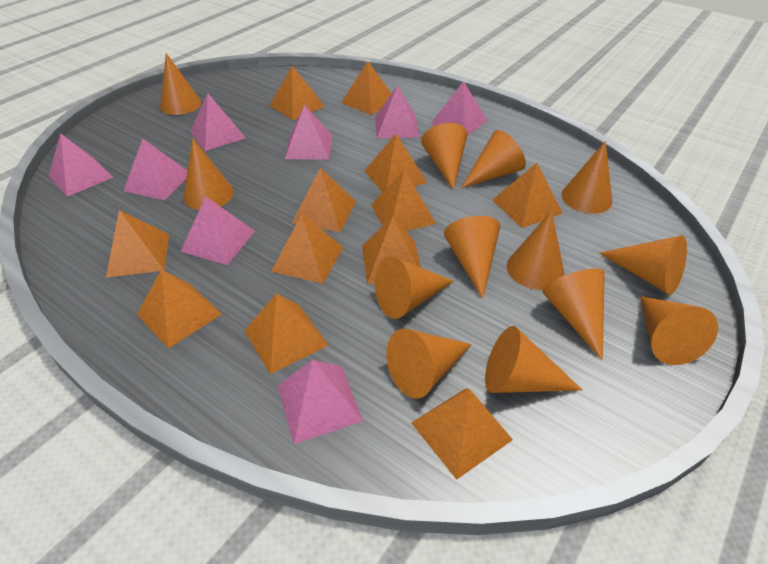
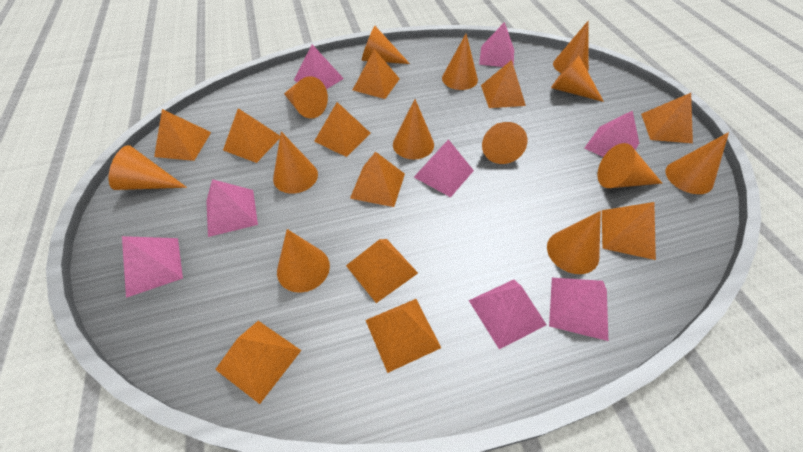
orange pyramid: 12 -> 11

